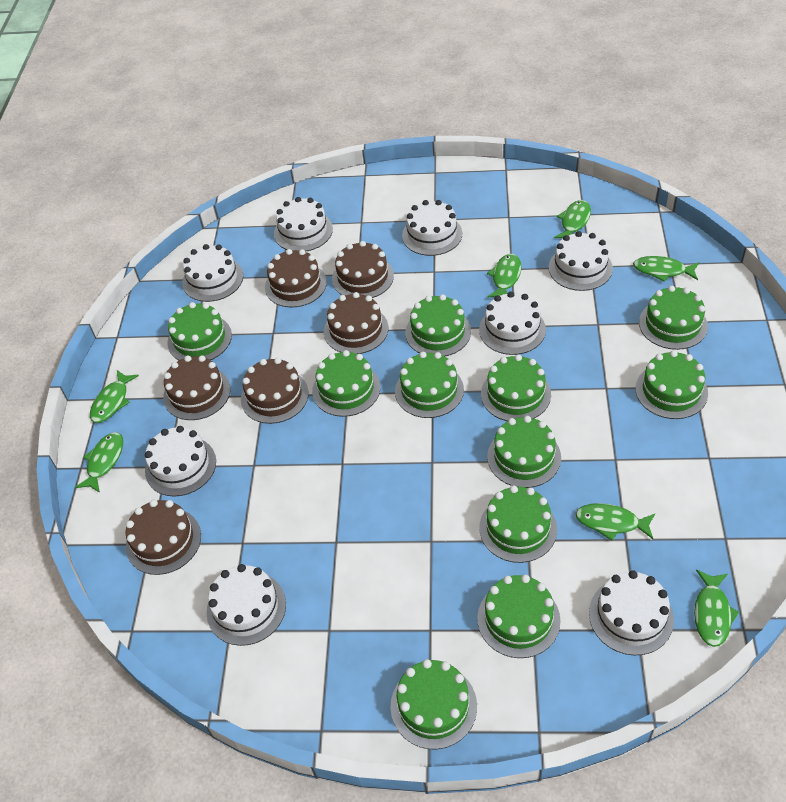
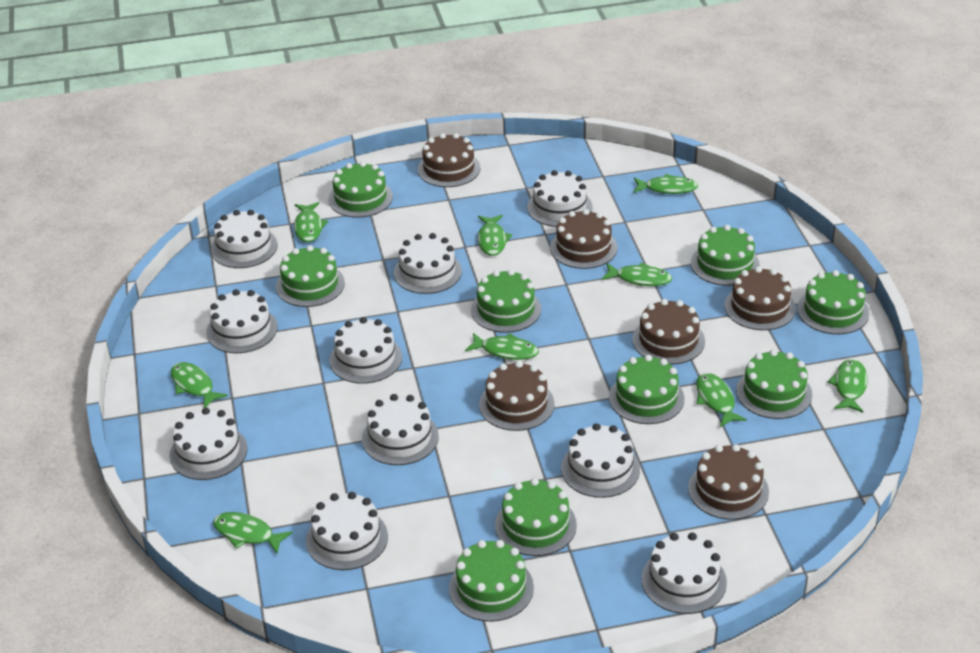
green cake: 11 -> 9
green fish: 7 -> 9
white cake: 8 -> 10

